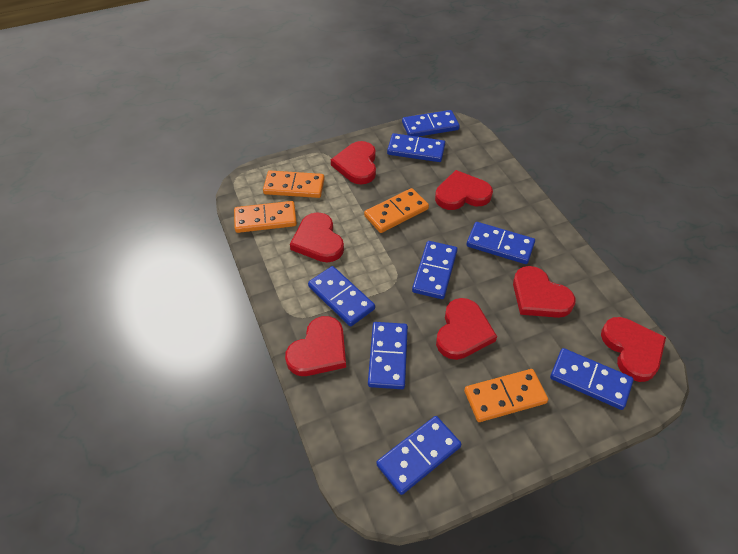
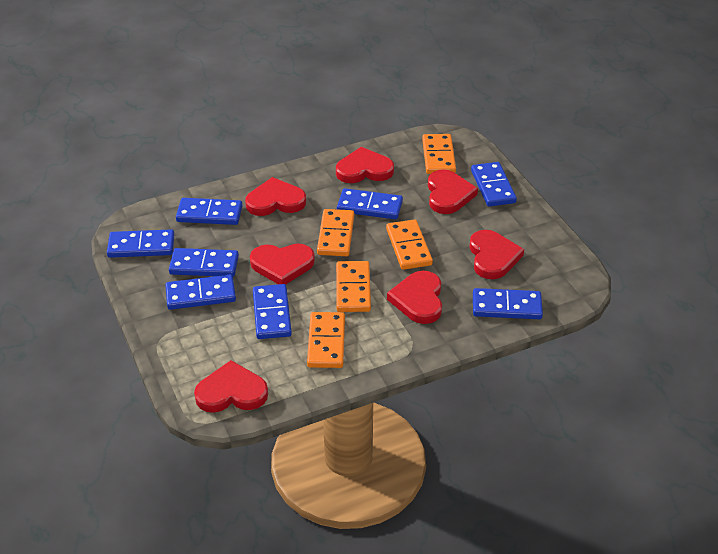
orange domino: 4 -> 5

